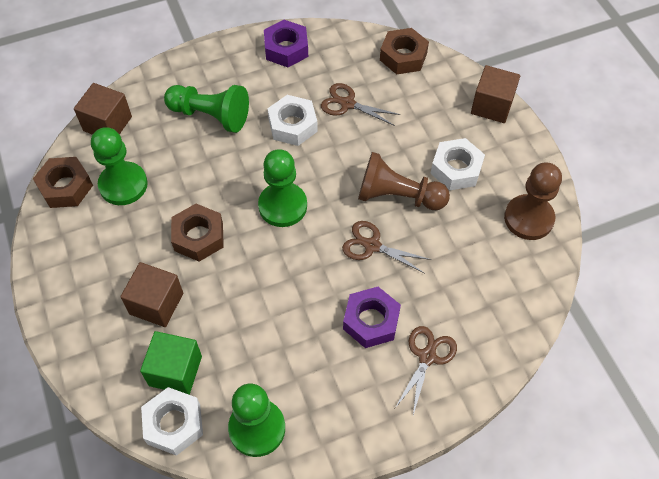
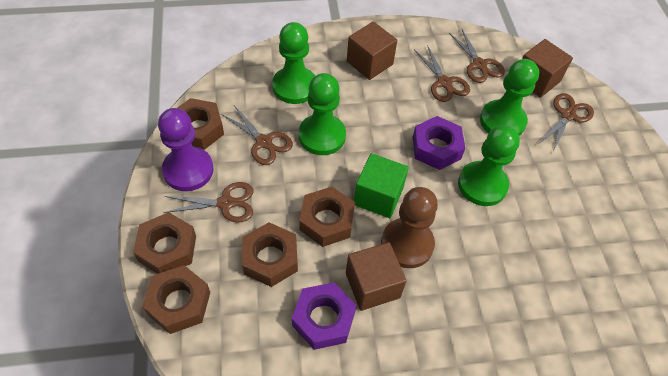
brown nut: 3 -> 5
brown pawn: 2 -> 1
brown scissors: 3 -> 5
purple pawn: 0 -> 1
white nut: 3 -> 0

